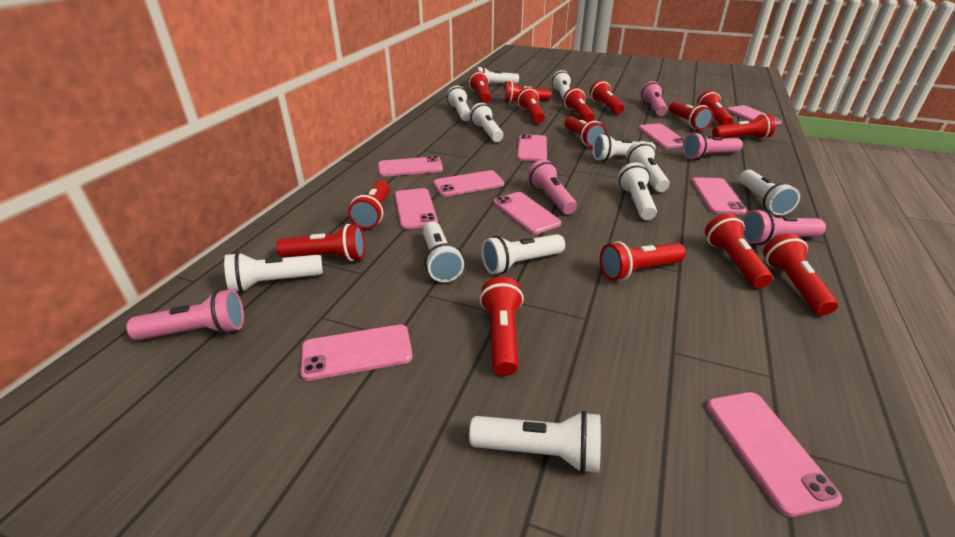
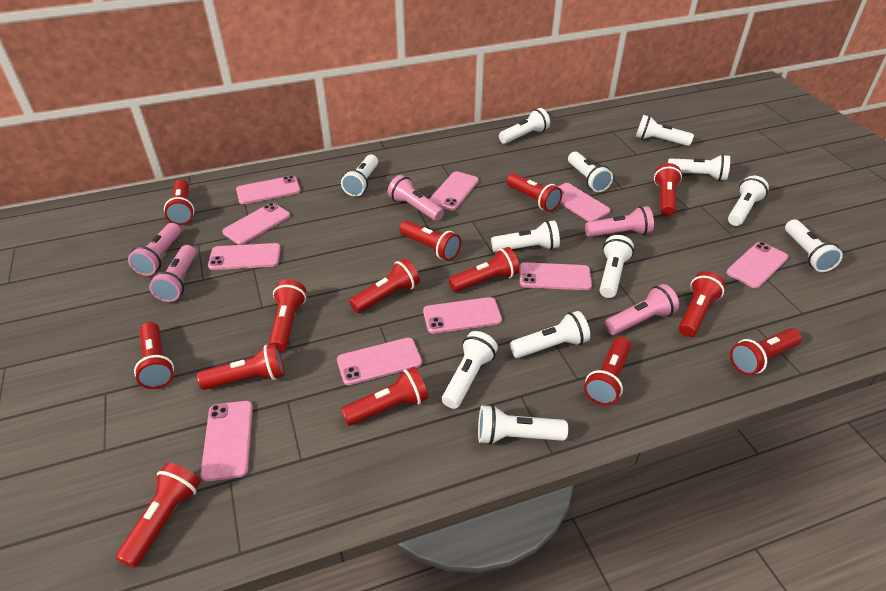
red flashlight: 15 -> 14

